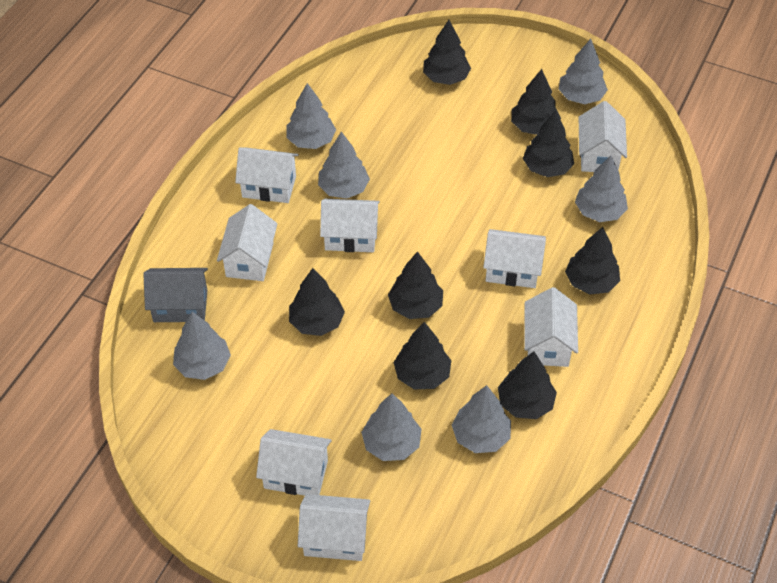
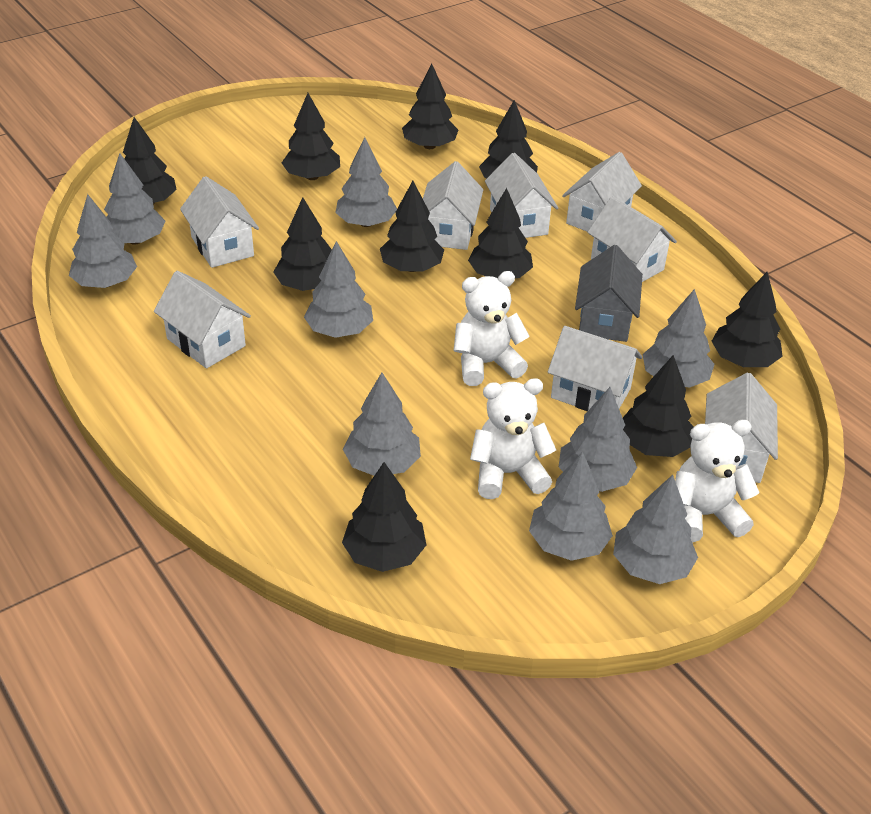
black tree: 8 -> 10
grey tree: 7 -> 9
white teddy bear: 0 -> 3

